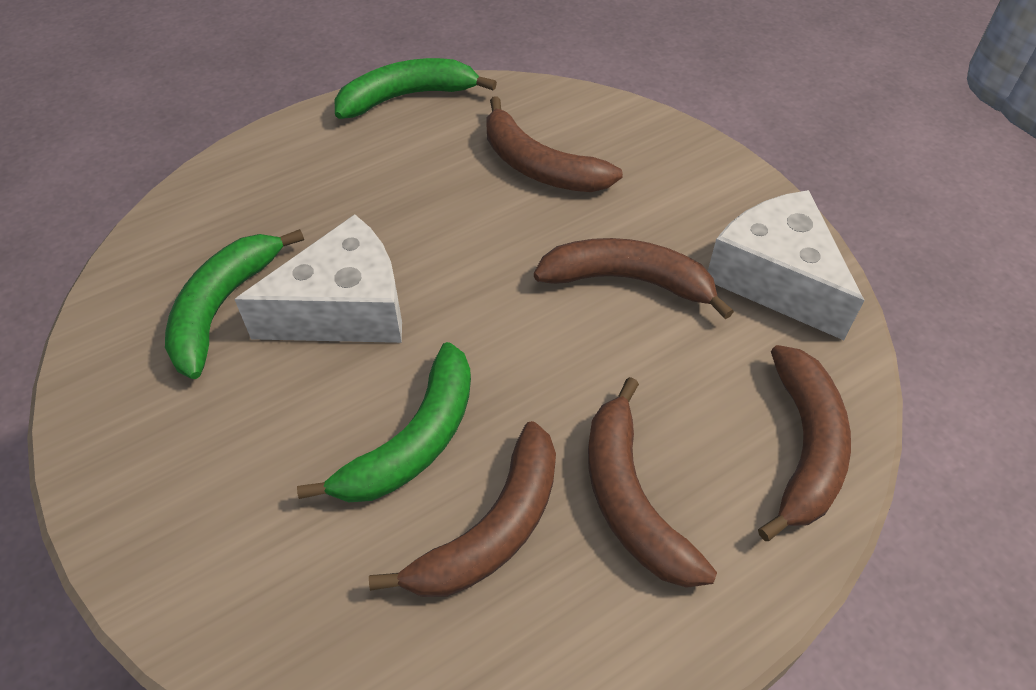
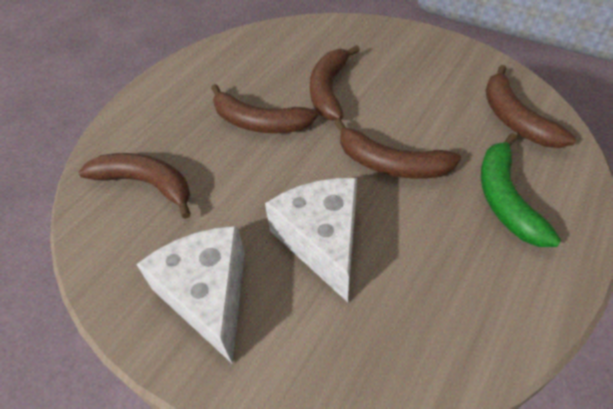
green banana: 3 -> 1

